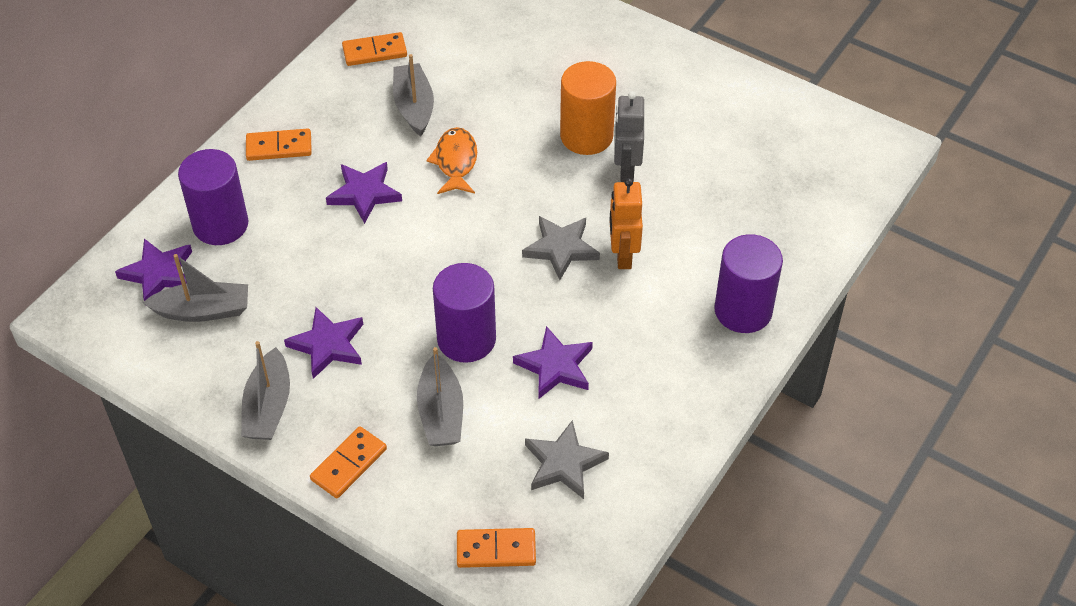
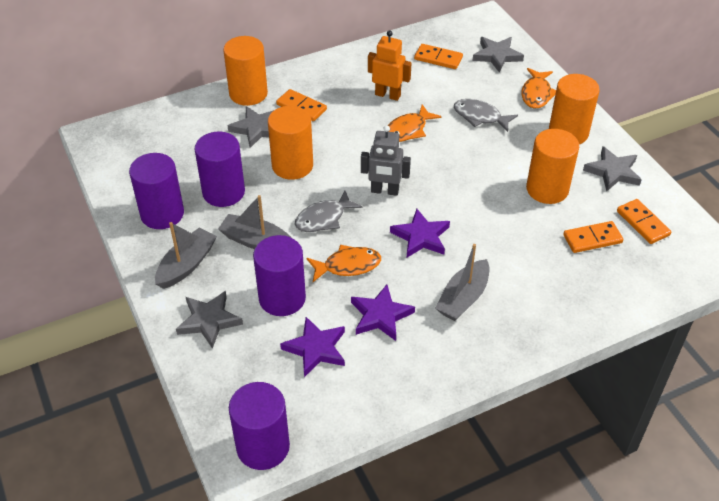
grey boat: 4 -> 3
grey fish: 0 -> 2
grey star: 2 -> 4
orange cylinder: 1 -> 4
orange fish: 1 -> 3
purple cylinder: 3 -> 4
purple star: 4 -> 3

